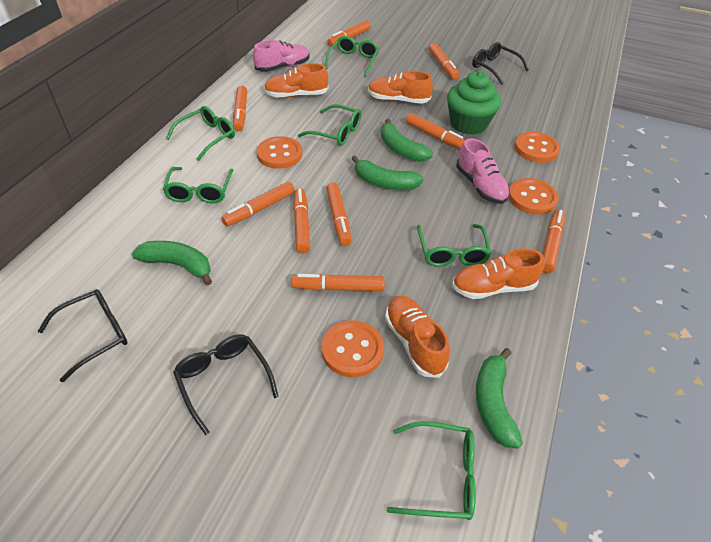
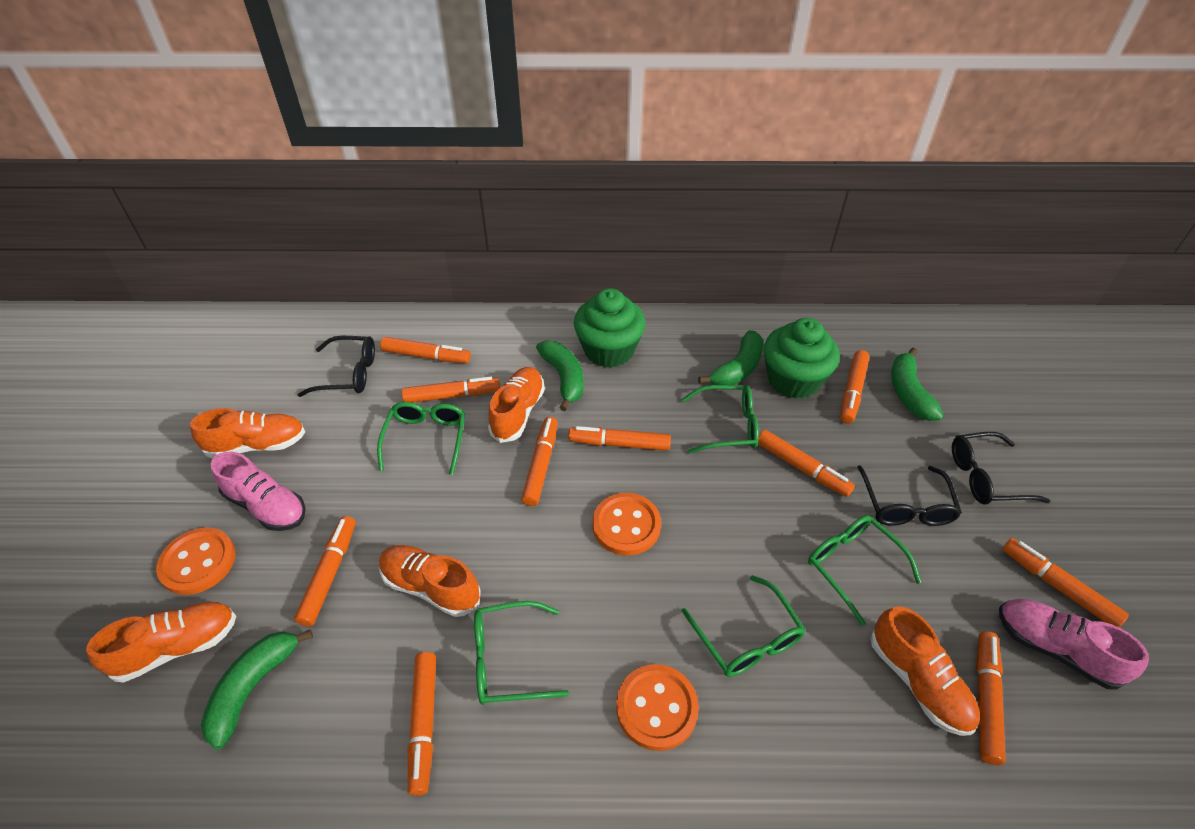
green cupcake: 1 -> 2
green glasses: 6 -> 5
orange button: 4 -> 3
orange marker: 9 -> 10
orange shoe: 4 -> 5

